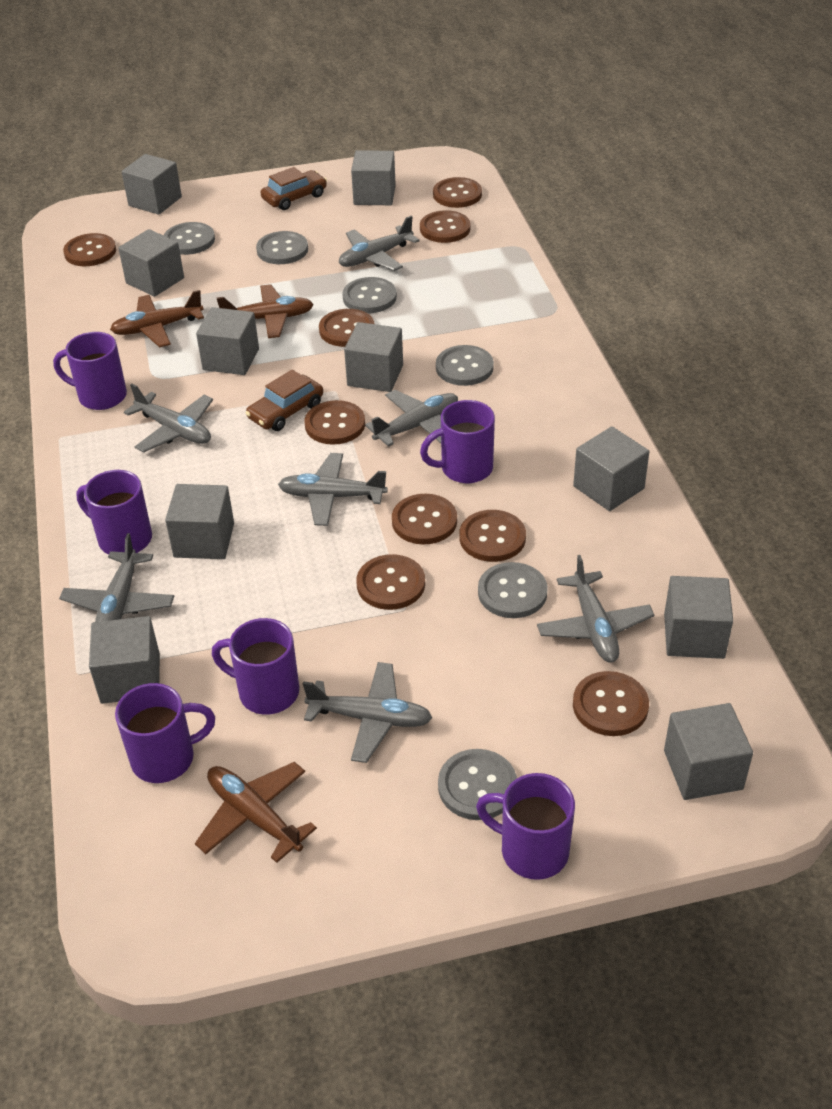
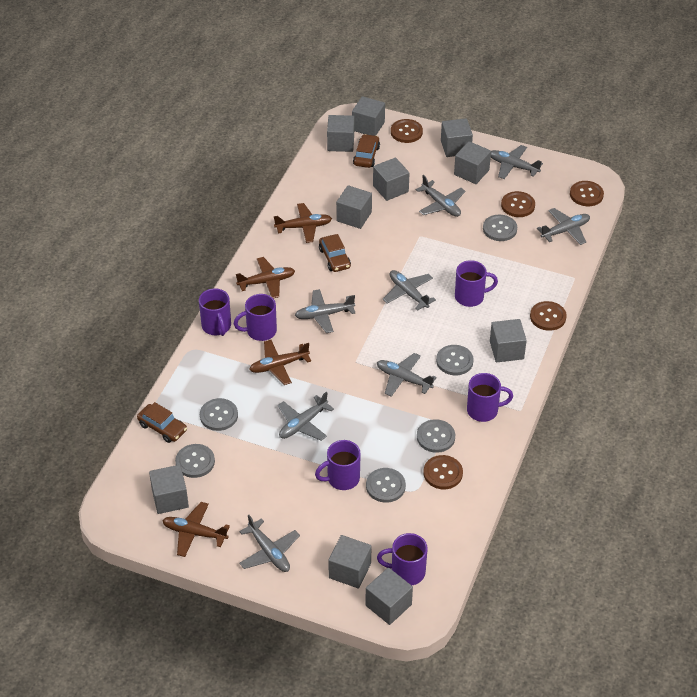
brown button: 9 -> 5
brown car: 2 -> 3
brown plane: 3 -> 4
grey plane: 7 -> 8

